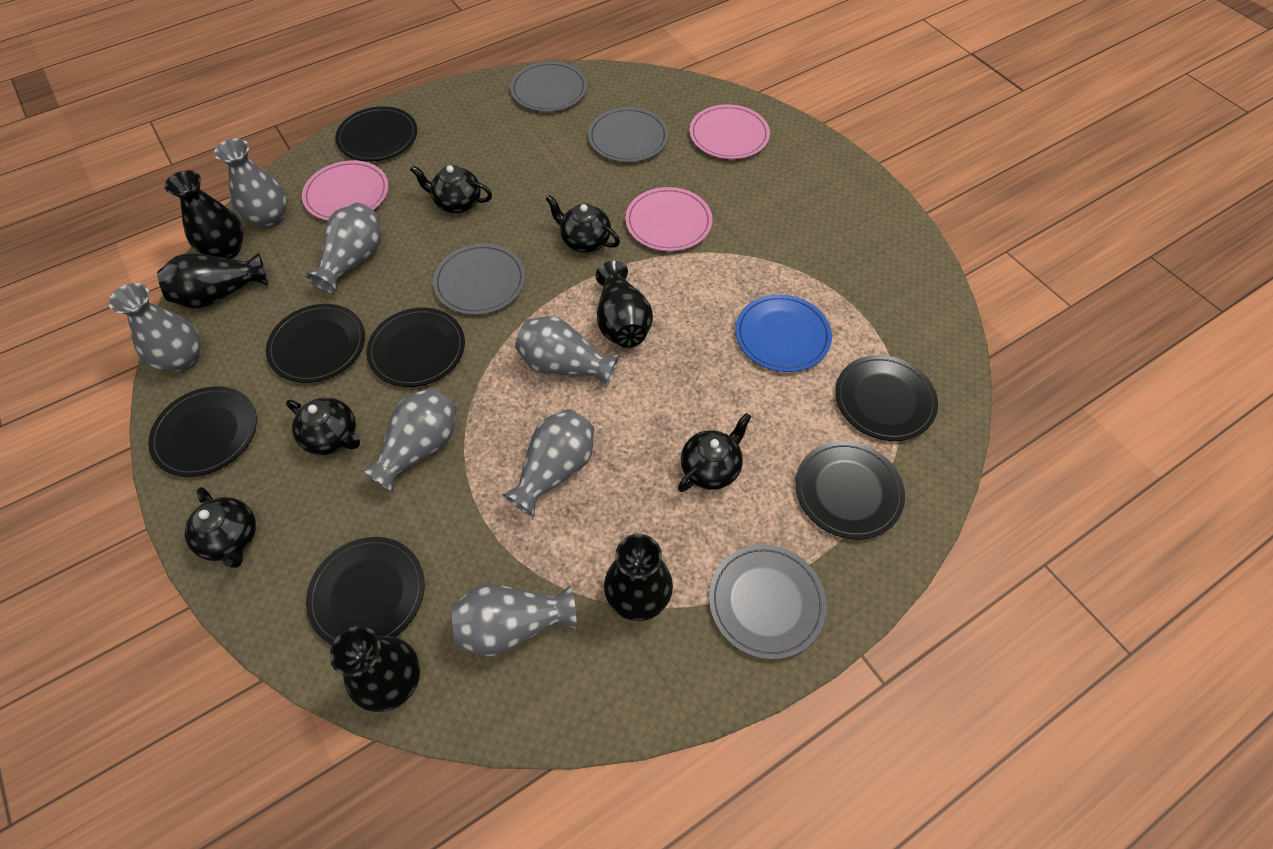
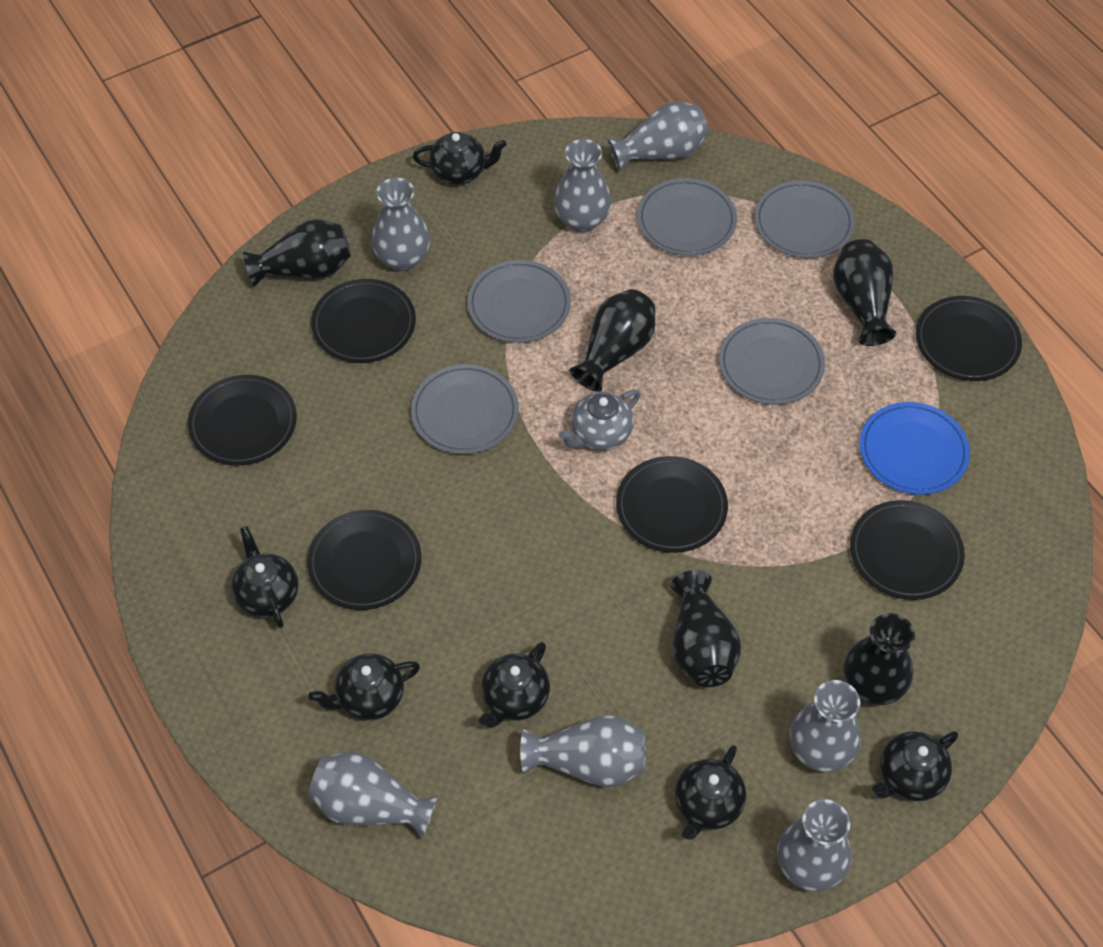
black plate: 7 -> 6
black teapot: 5 -> 6
grey plate: 4 -> 5
grey teapot: 0 -> 1
pink plate: 3 -> 0

